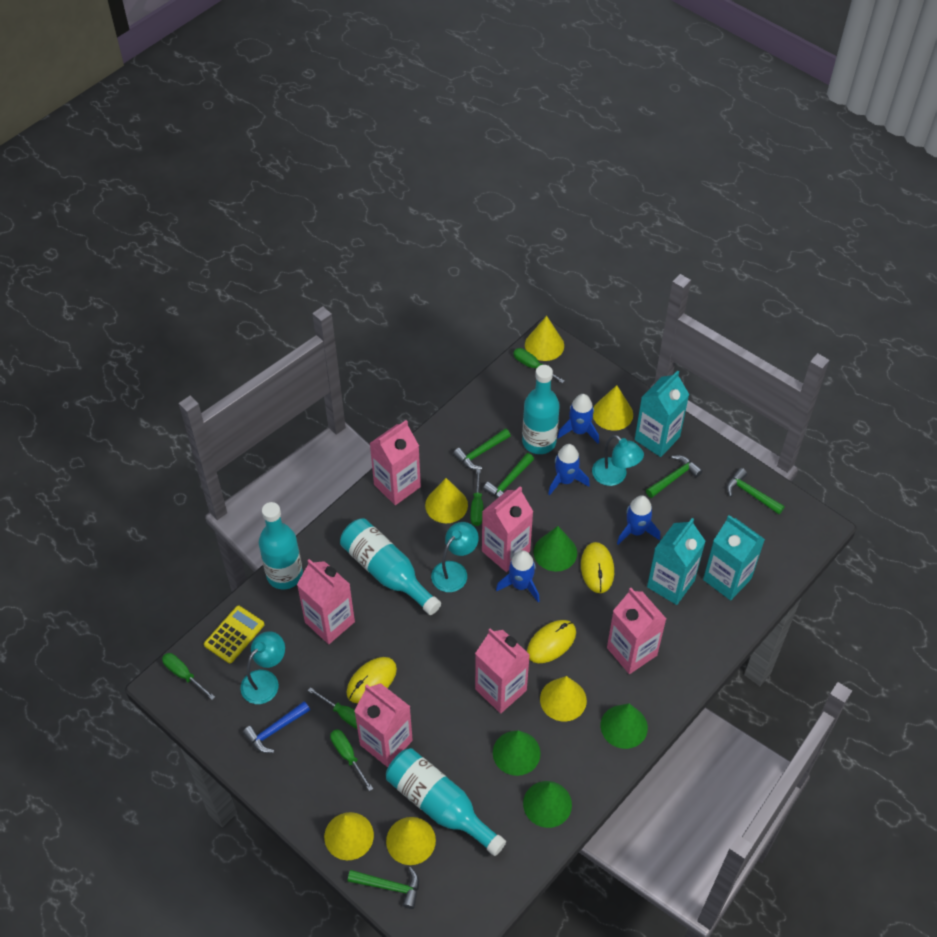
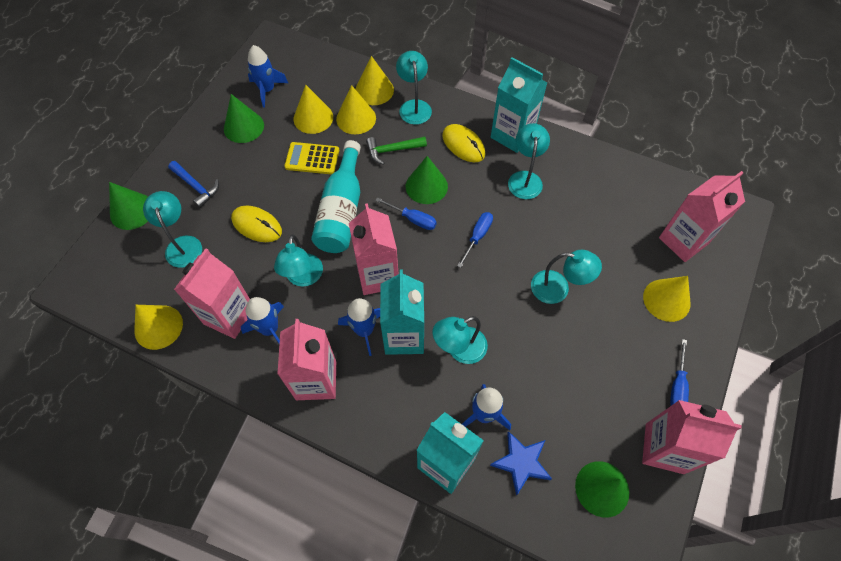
blue screwdriver: 0 -> 3
blue star: 0 -> 1
green hammer: 5 -> 1
green screwdriver: 5 -> 0
pink carton: 6 -> 5
turquoise bottle: 4 -> 1
turquoise lamp: 3 -> 6
yellow cone: 6 -> 5
yellow mouse: 3 -> 2

